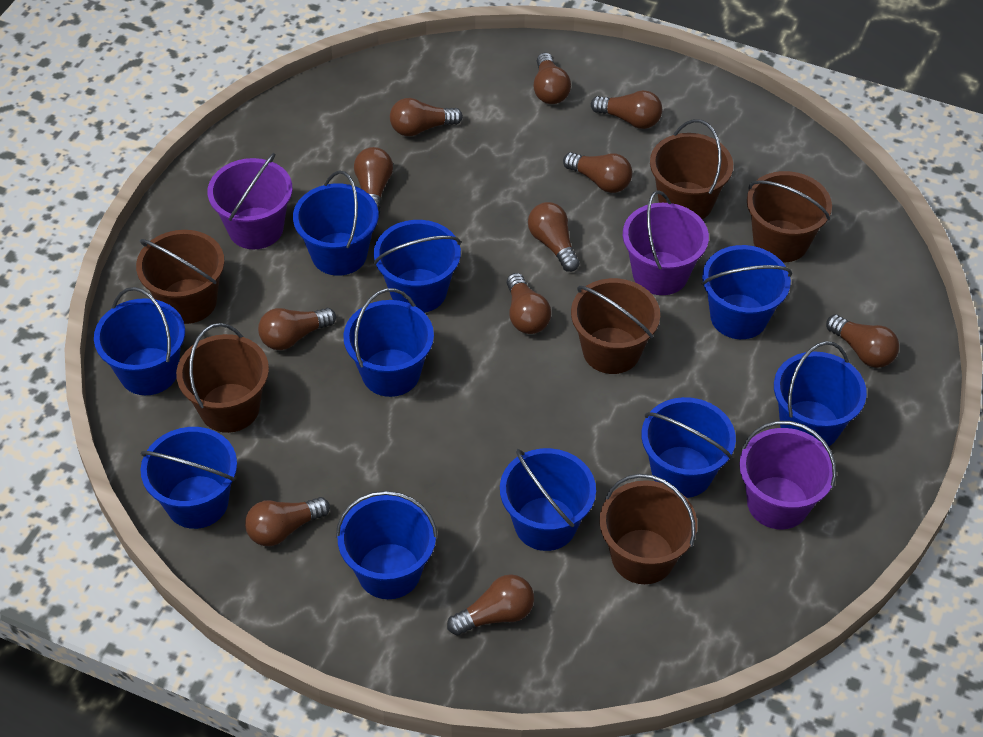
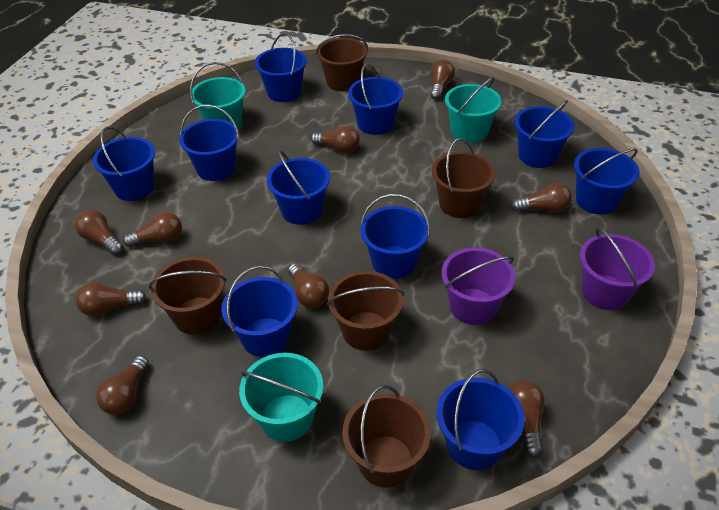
brown bucket: 6 -> 5
brown light bulb: 11 -> 9
purple bucket: 3 -> 2
turquoise bucket: 0 -> 3

